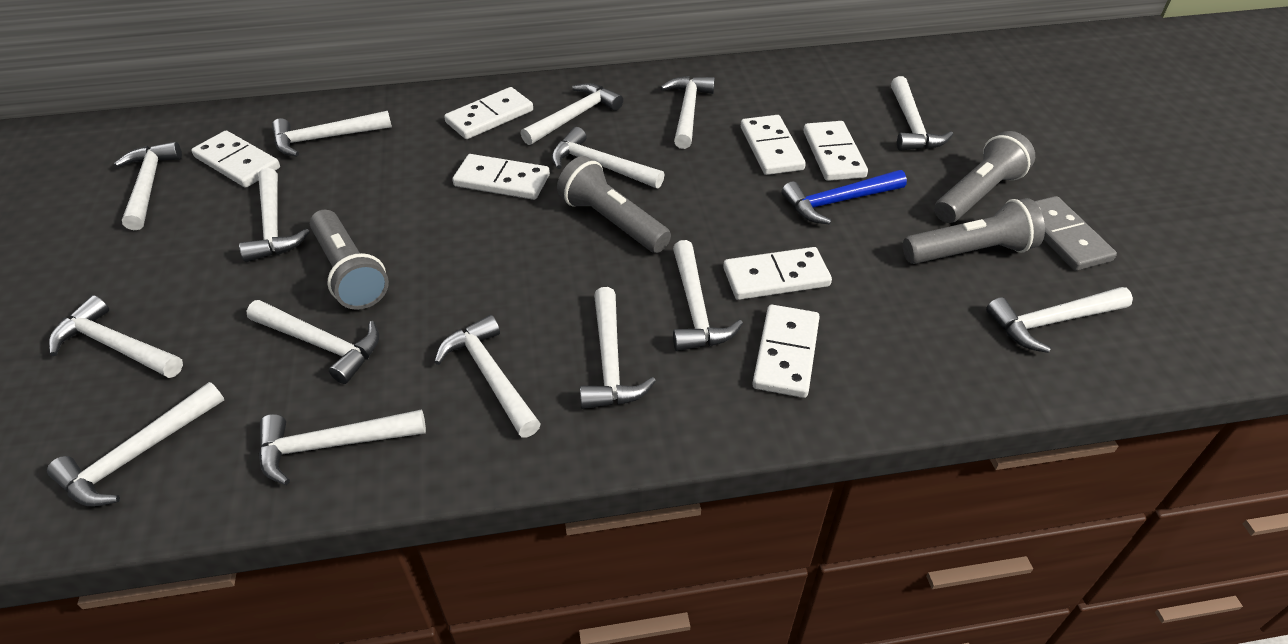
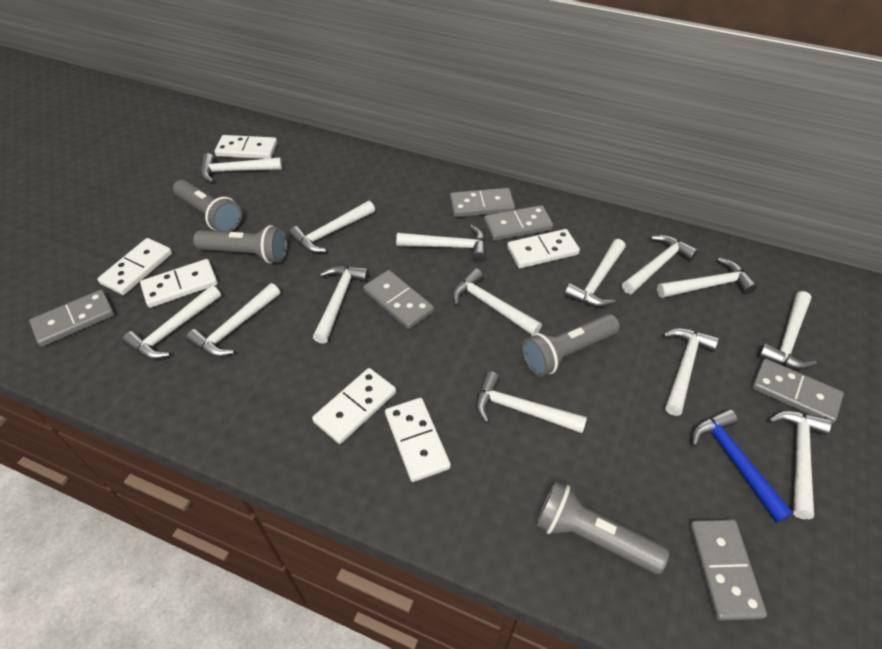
grey domino: 1 -> 6
white domino: 7 -> 6
white hammer: 15 -> 14

